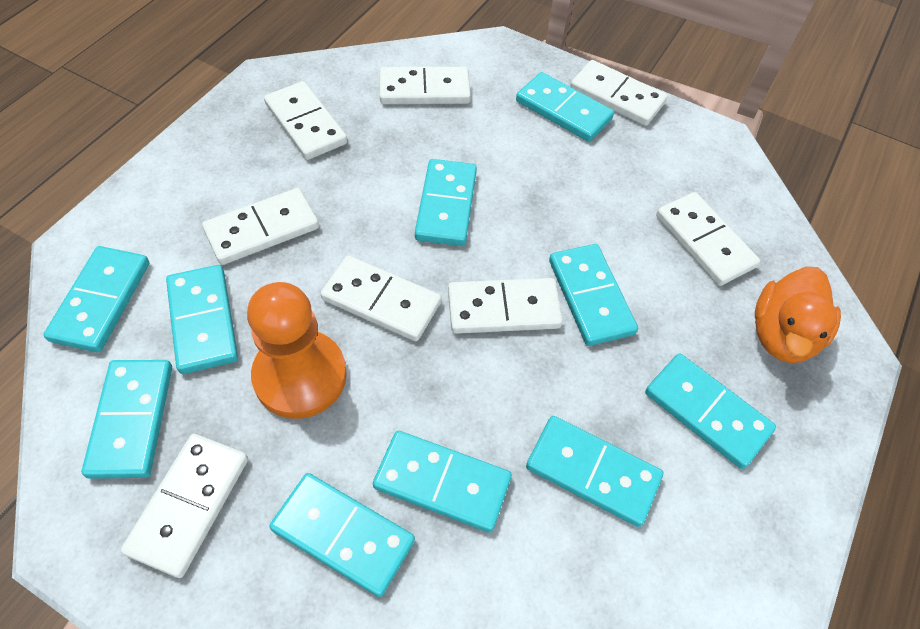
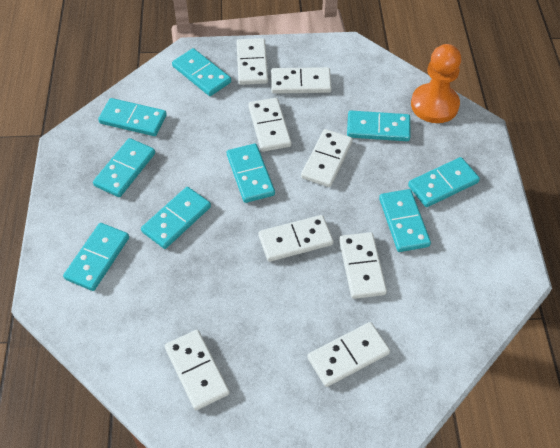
orange duck: 1 -> 0
turquoise domino: 10 -> 9

